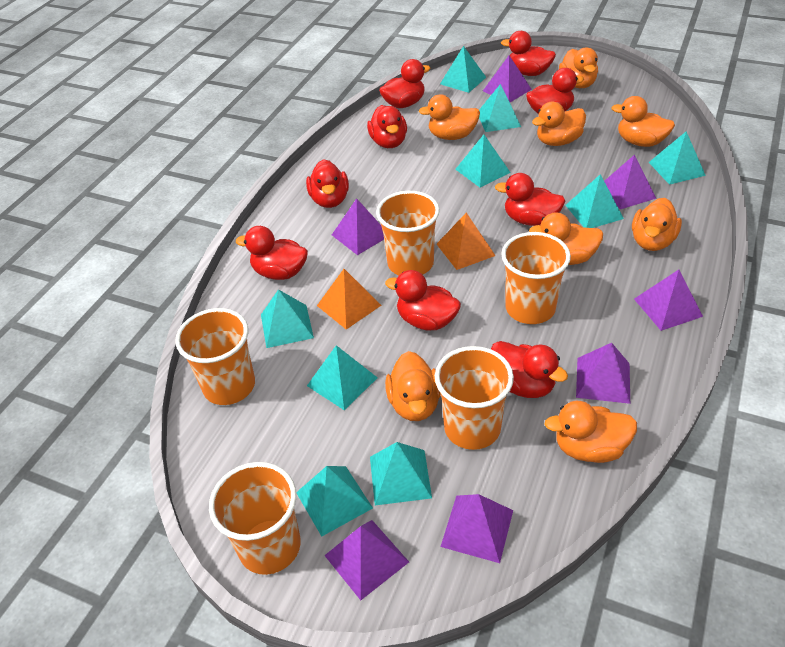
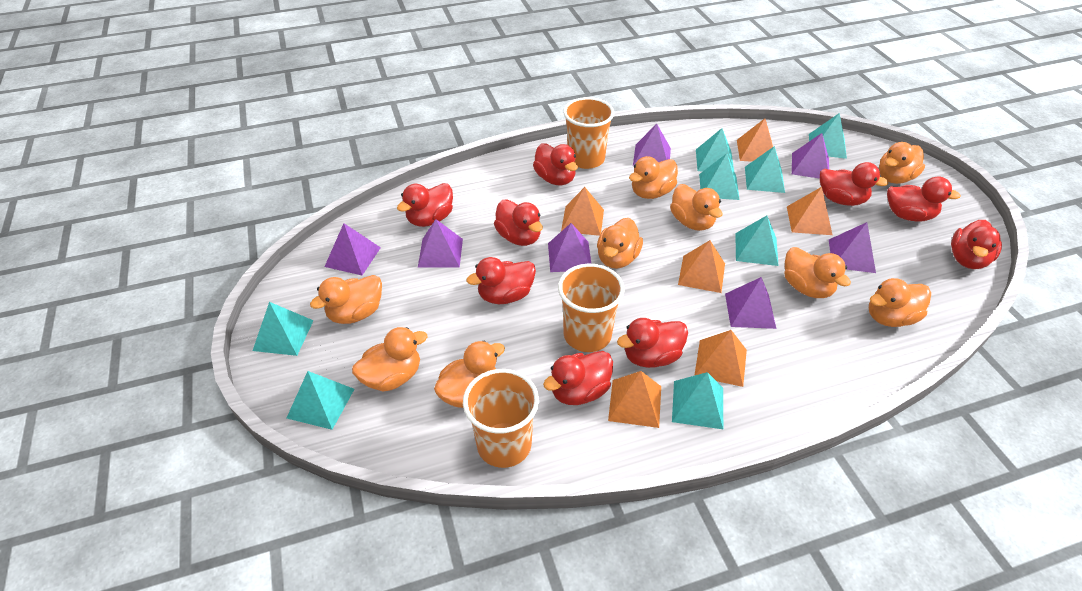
orange cup: 5 -> 3
orange duck: 8 -> 9
orange pyramid: 2 -> 6
turquoise pyramid: 9 -> 8

